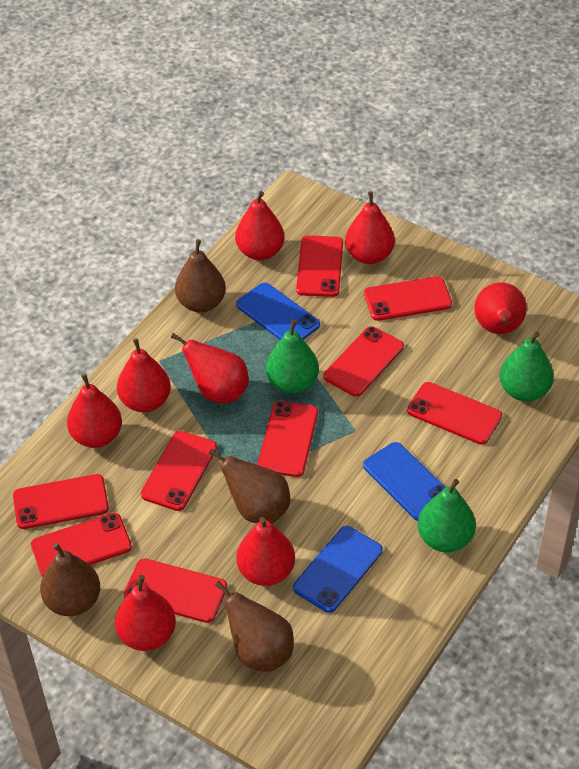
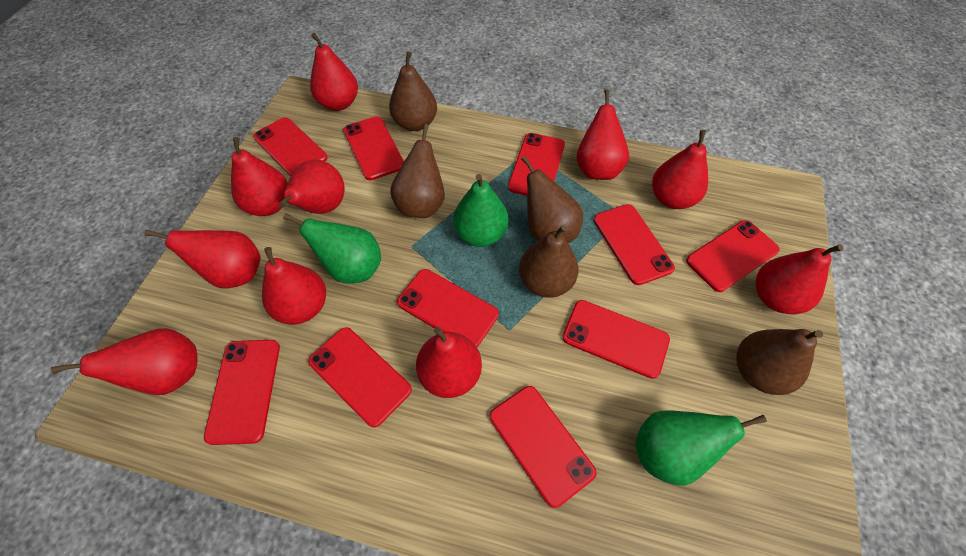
blue phone: 3 -> 0
brown pear: 4 -> 5
red pear: 8 -> 10
red phone: 9 -> 10

